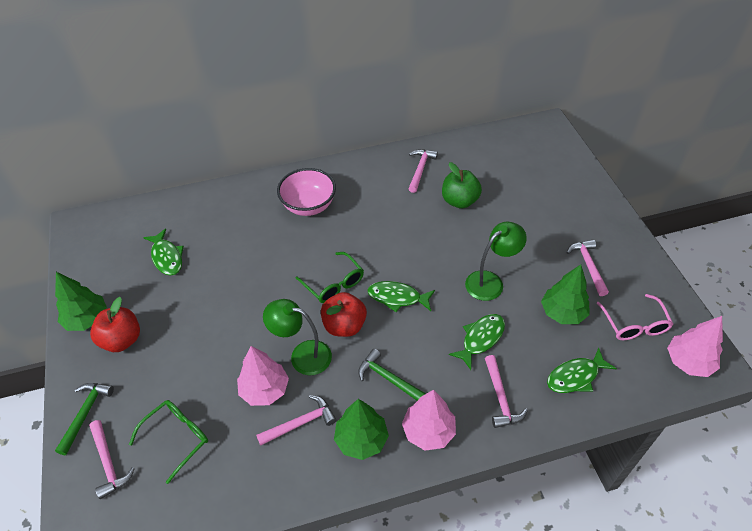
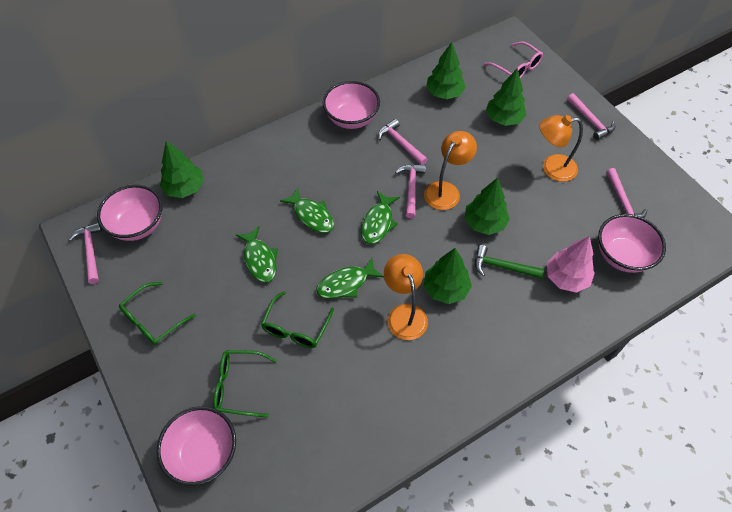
green apple: 1 -> 0
green glasses: 2 -> 3
green hammer: 2 -> 1
green lamp: 2 -> 0
green tree: 3 -> 5
orange lamp: 0 -> 3
pink bowl: 1 -> 4
pink tree: 3 -> 1
red apple: 2 -> 0

